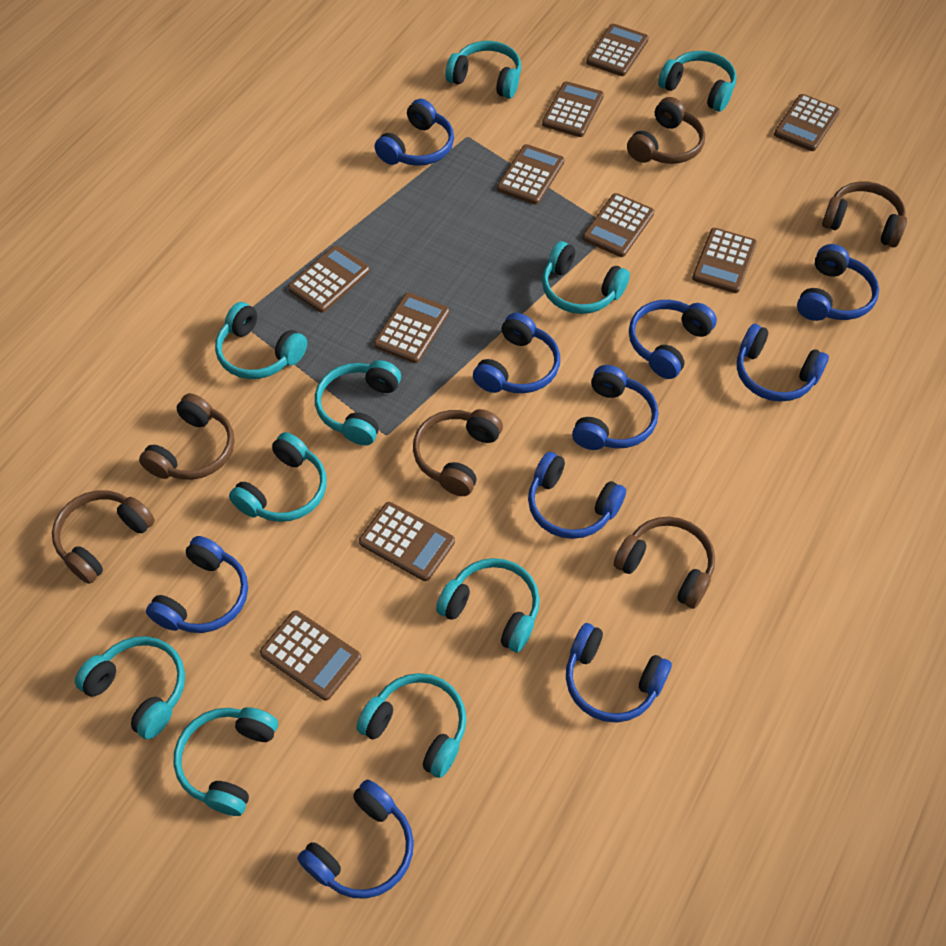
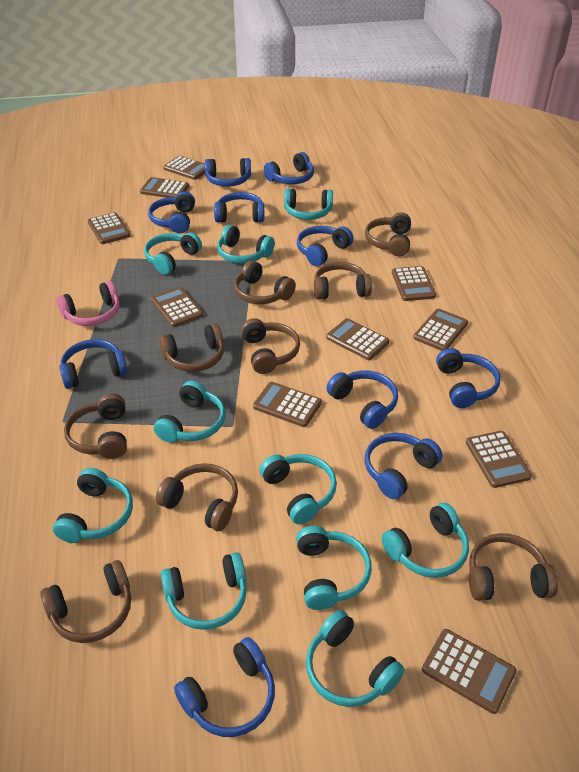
brown headphones: 6 -> 9
pink headphones: 0 -> 1

